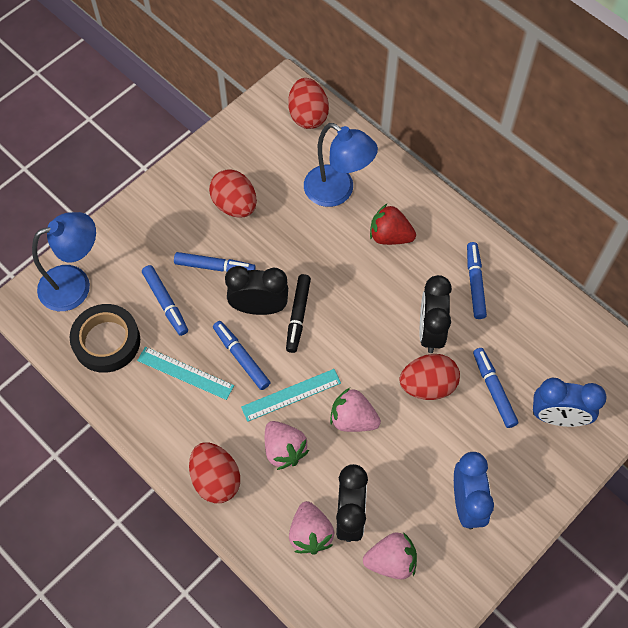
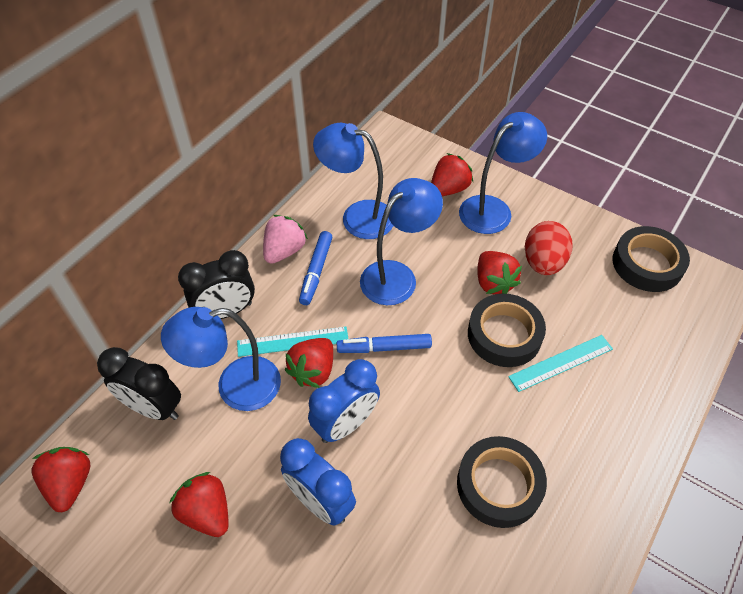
black clock: 3 -> 2
black marker: 1 -> 0
black tape: 1 -> 3
blue lamp: 2 -> 4
blue marker: 5 -> 2
pink strawberry: 4 -> 1
red egg: 4 -> 1
red strawberry: 1 -> 5

